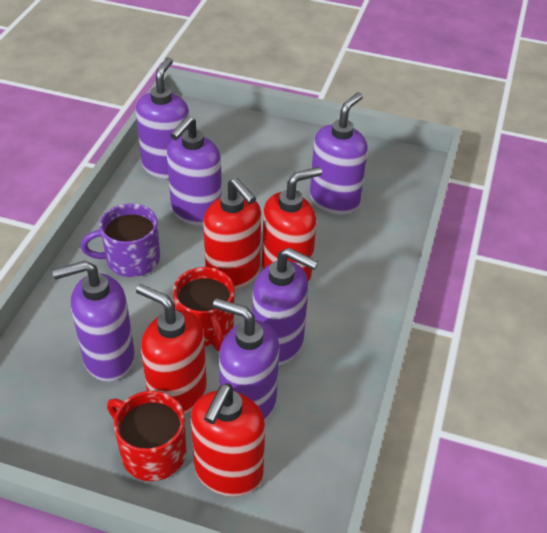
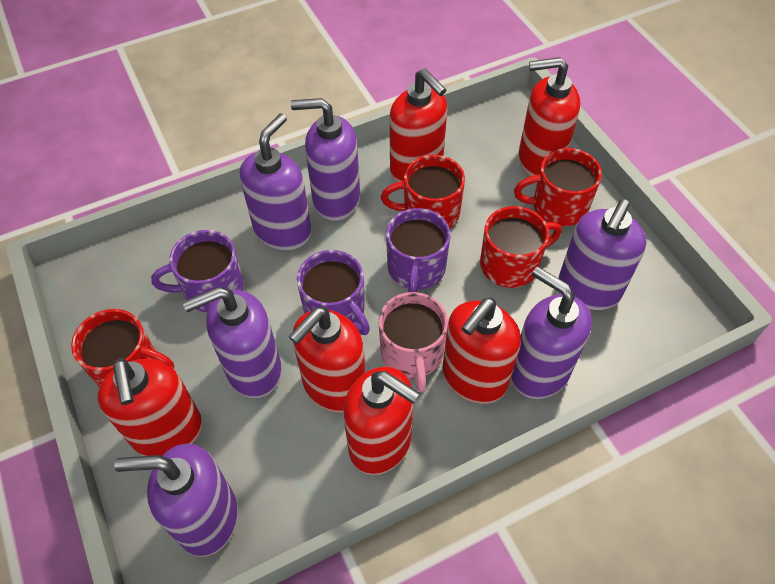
pink mug: 0 -> 1
purple mug: 1 -> 3
red mug: 2 -> 4
red soap dispenser: 4 -> 6

